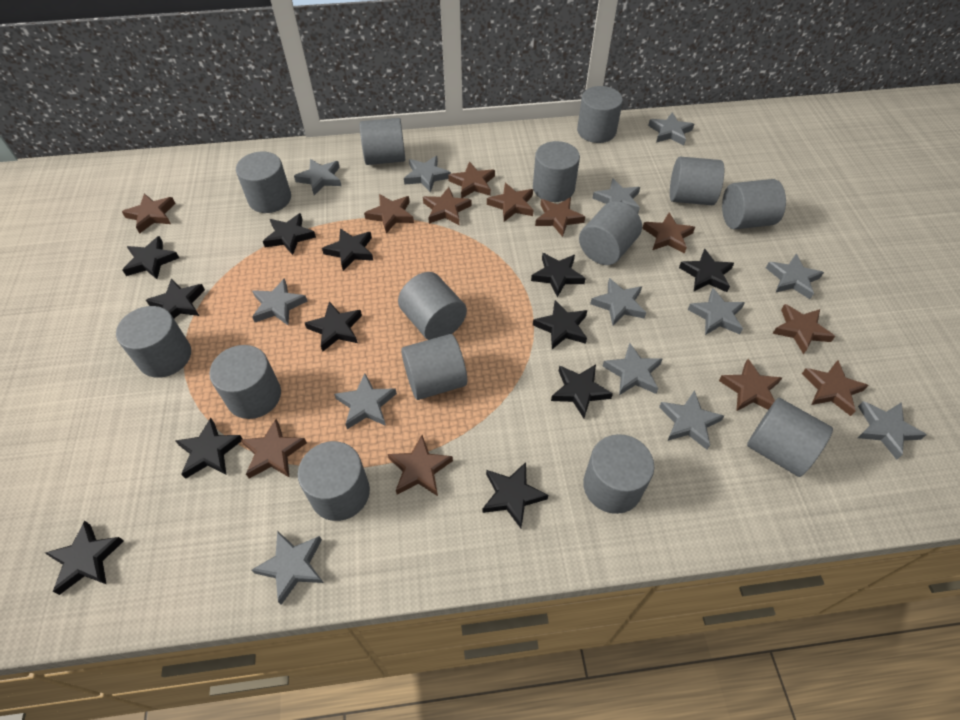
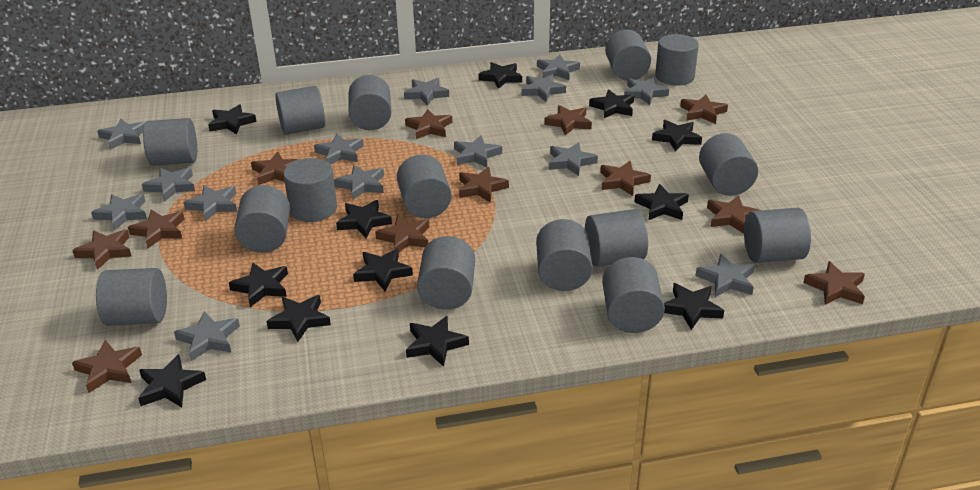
grey cylinder: 14 -> 15
grey star: 13 -> 14

